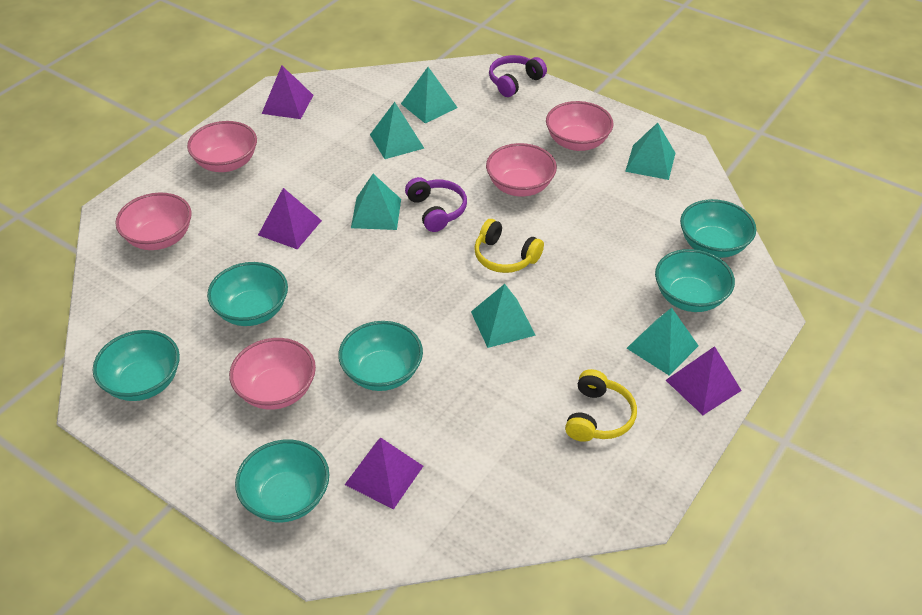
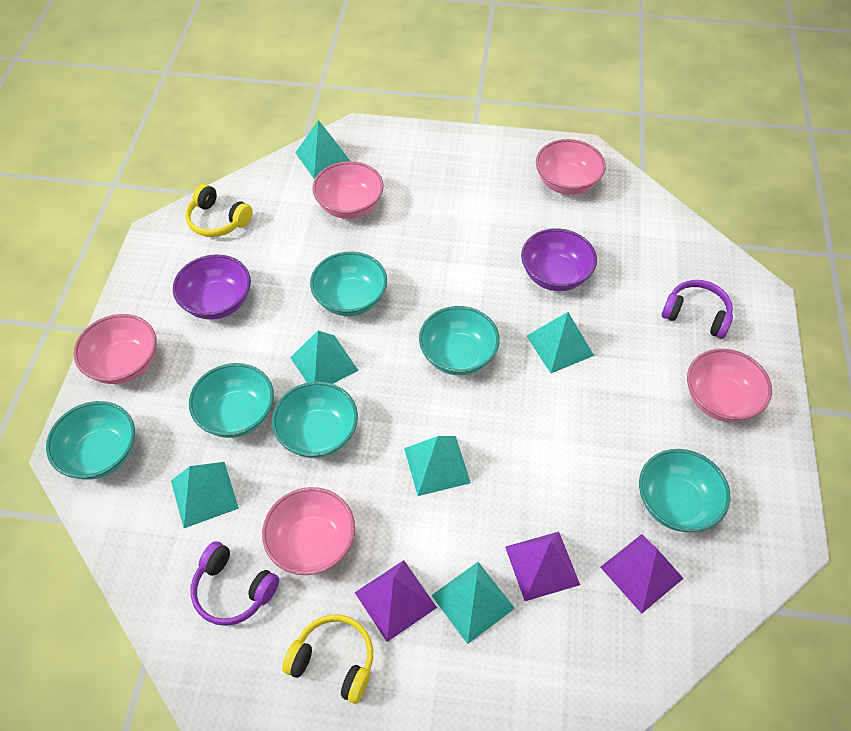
purple bowl: 0 -> 2
purple pyramid: 4 -> 3

